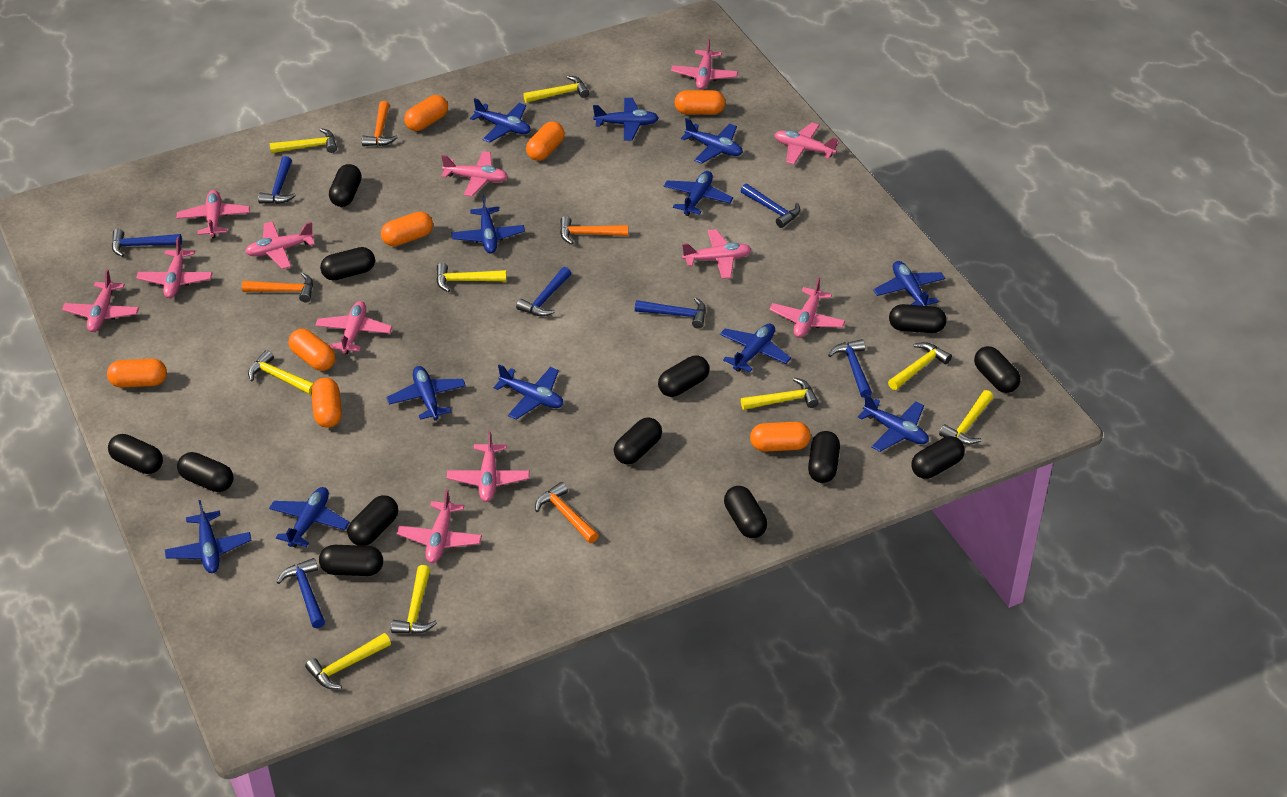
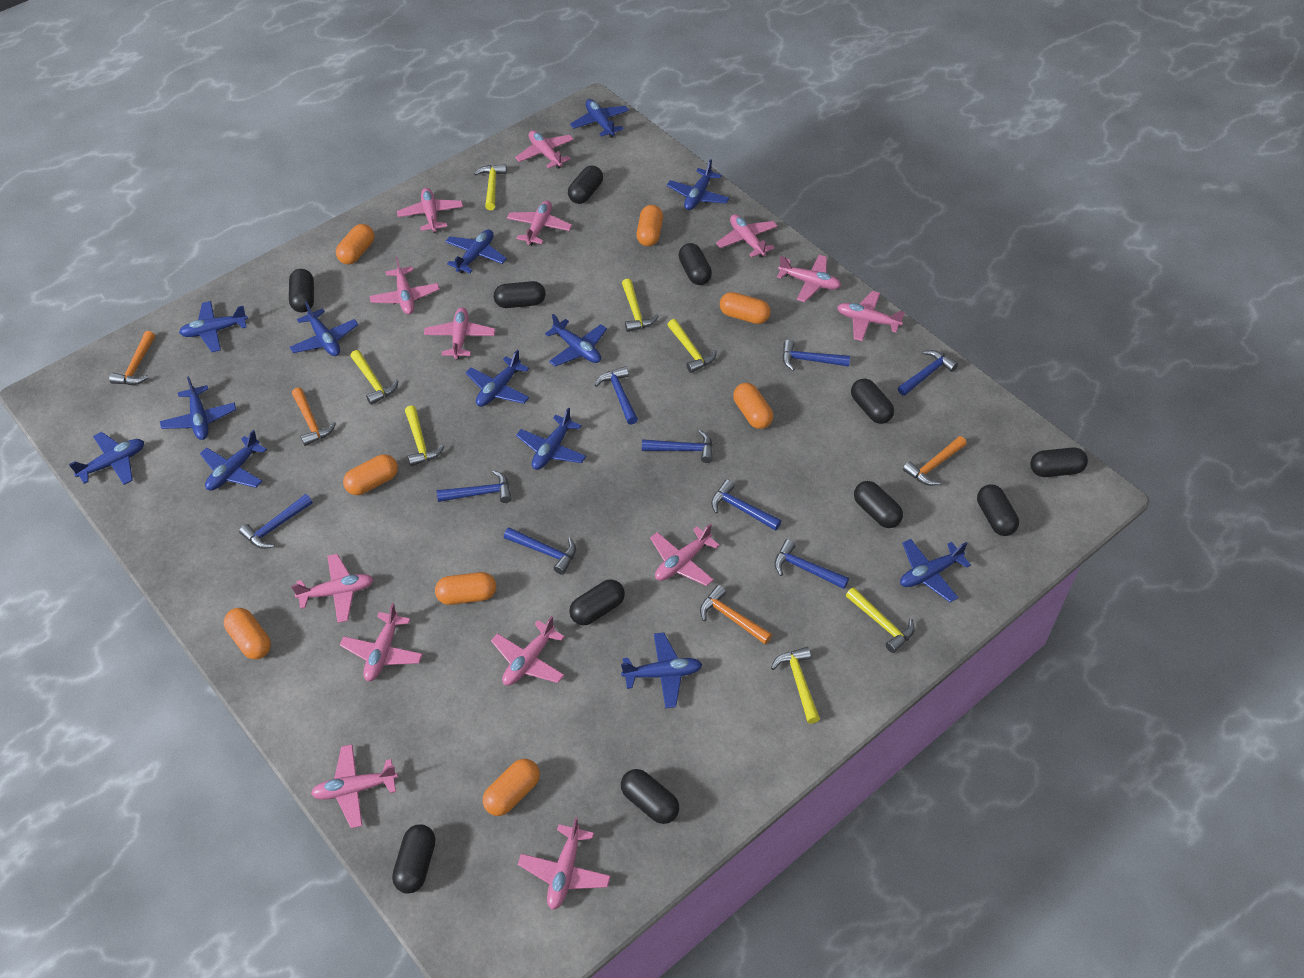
black capsule: 13 -> 11
blue hammer: 7 -> 9
blue plane: 12 -> 13
pink plane: 12 -> 14
yellow hammer: 9 -> 7

